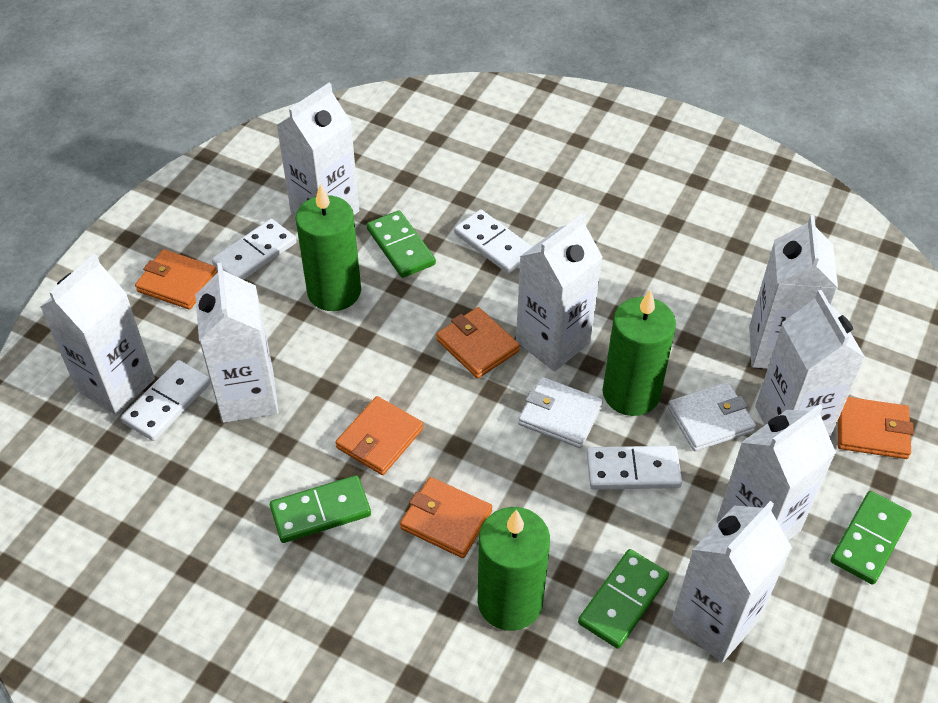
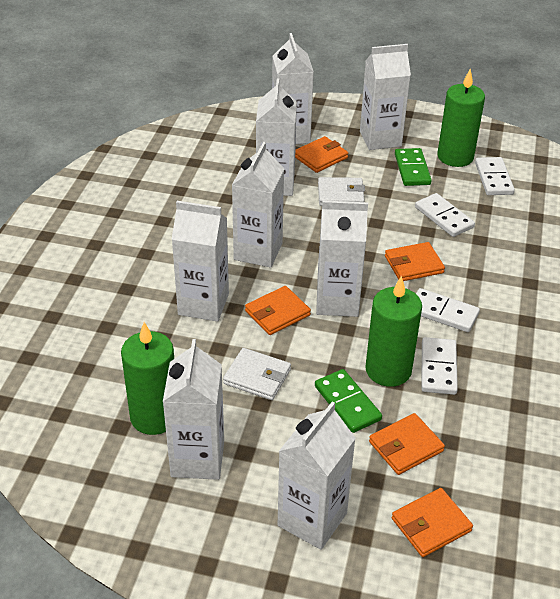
green domino: 4 -> 2

